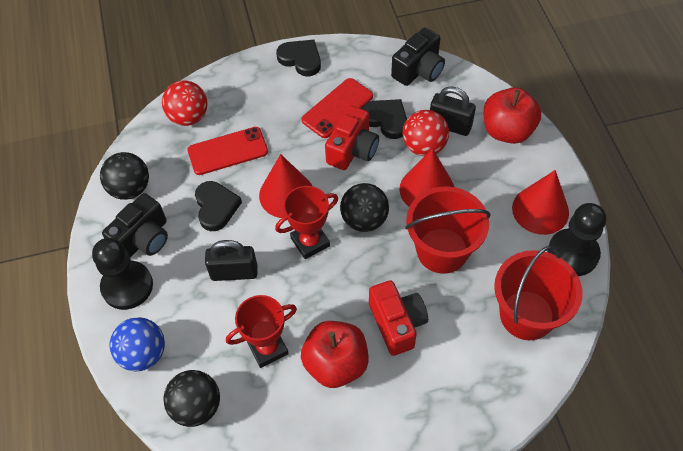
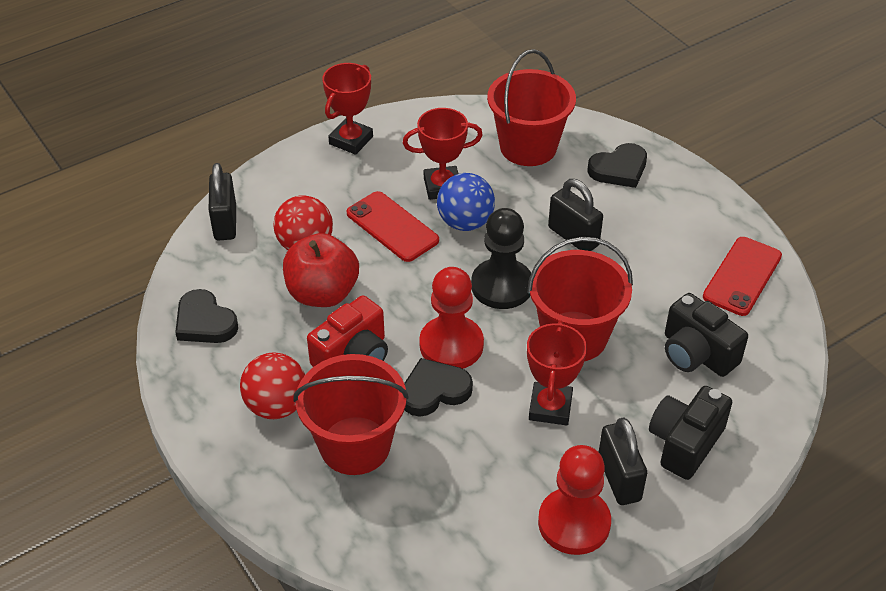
black ball: 3 -> 0
black padlock: 2 -> 3
black pawn: 2 -> 1
red apple: 2 -> 1
red bucket: 2 -> 3
red camera: 2 -> 1
red cone: 3 -> 0
red pawn: 0 -> 2
red trophy: 2 -> 3

